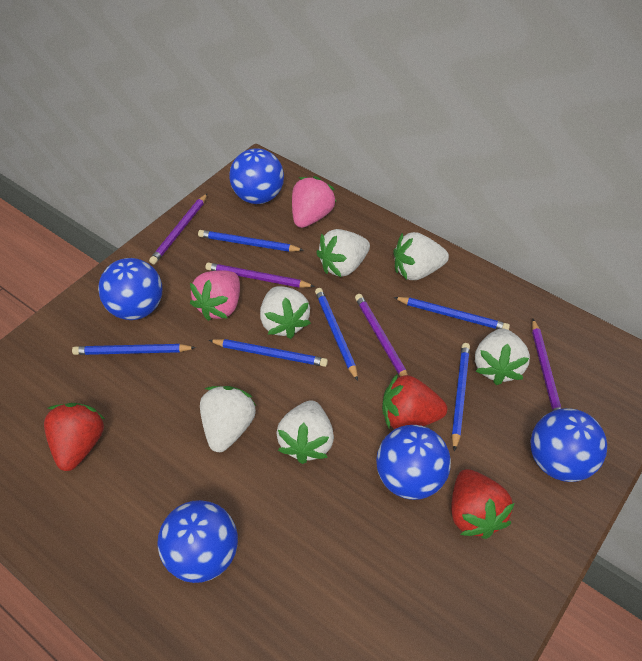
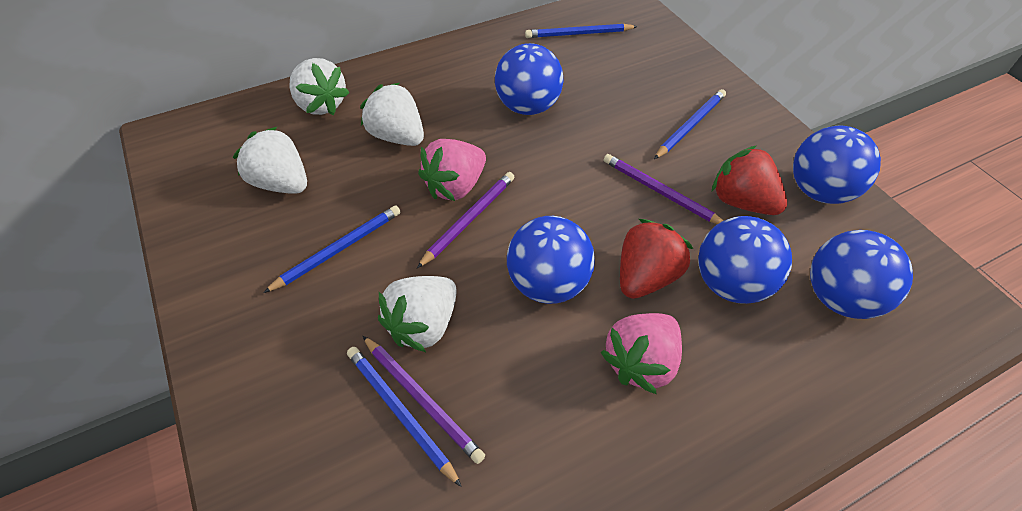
blue pencil: 6 -> 4
purple pencil: 4 -> 3
red strawberry: 3 -> 2
white strawberry: 6 -> 4

